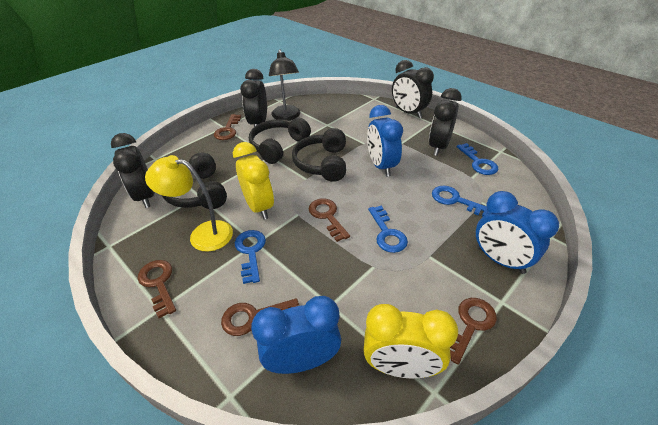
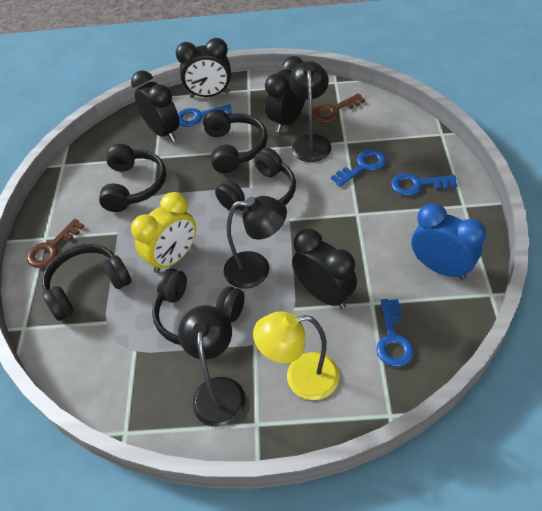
black headphones: 3 -> 5
black lamp: 1 -> 3
blue clock: 3 -> 1
brown key: 5 -> 2
yellow clock: 2 -> 1

